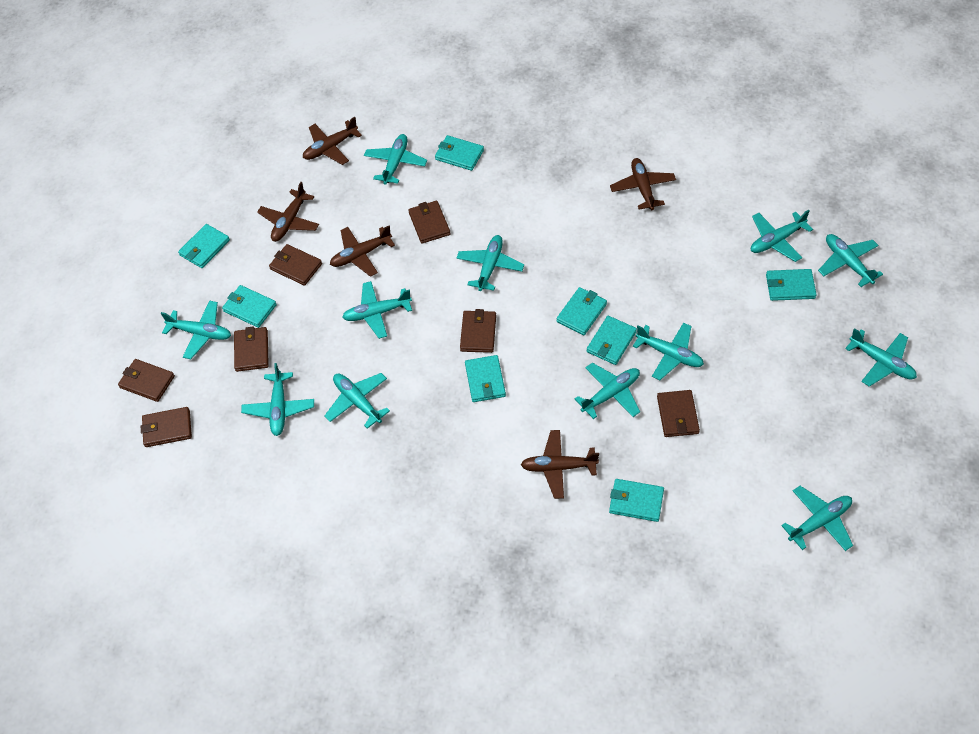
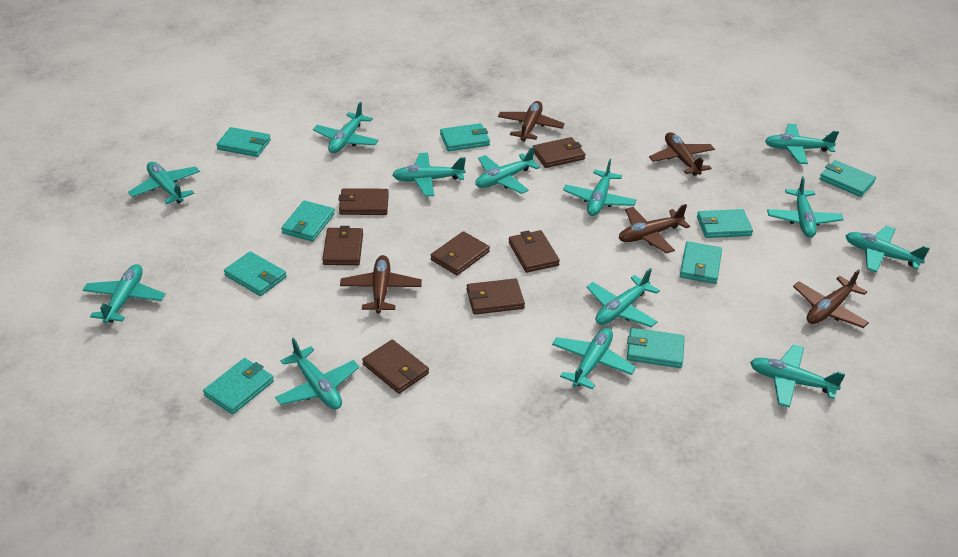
turquoise plane: 12 -> 13
turquoise wallet: 8 -> 9

